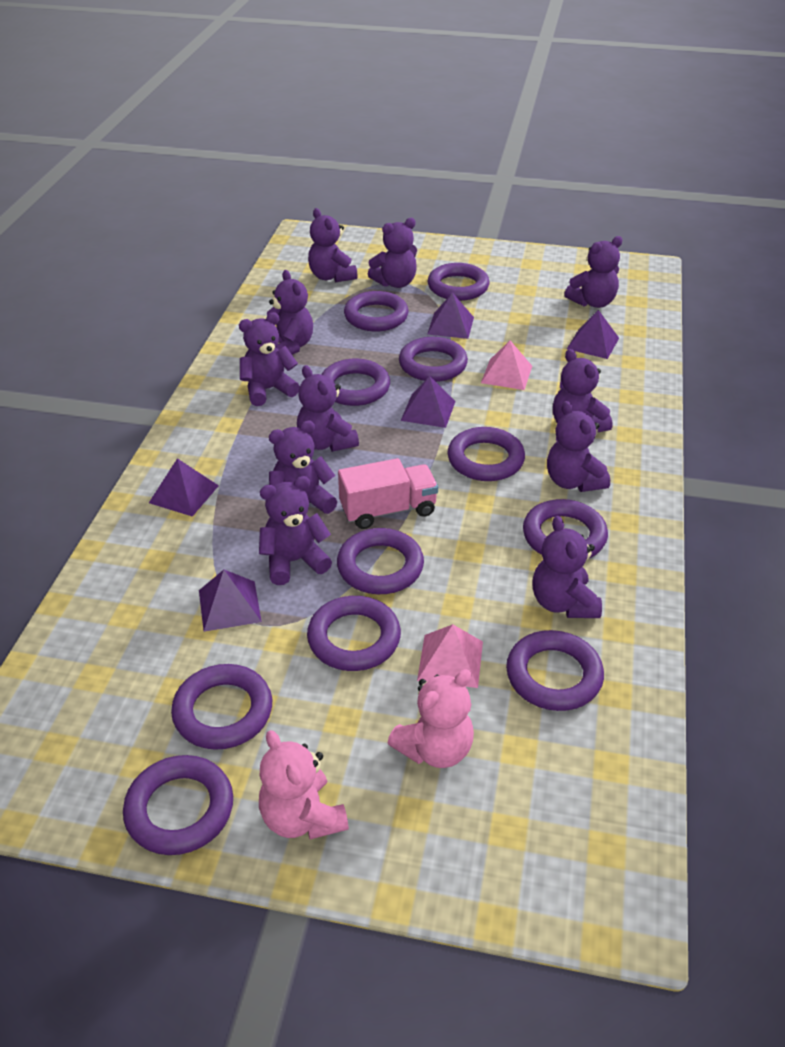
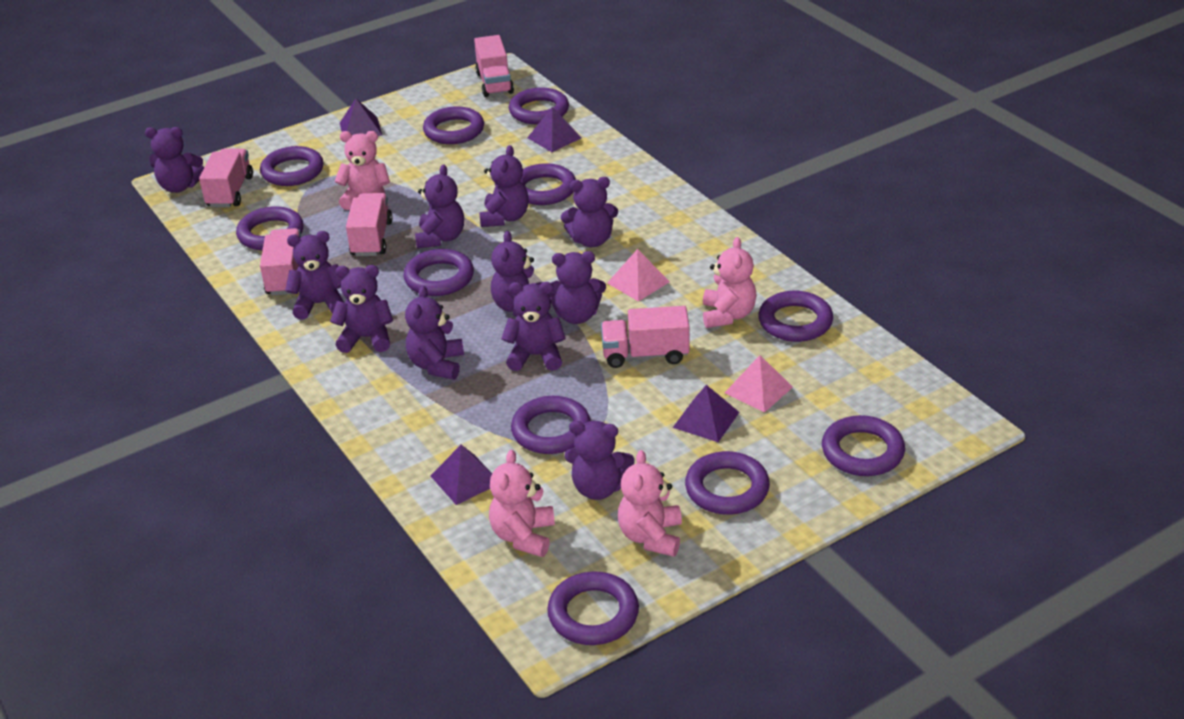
pink teddy bear: 2 -> 4
pink truck: 1 -> 5
purple pyramid: 5 -> 4

